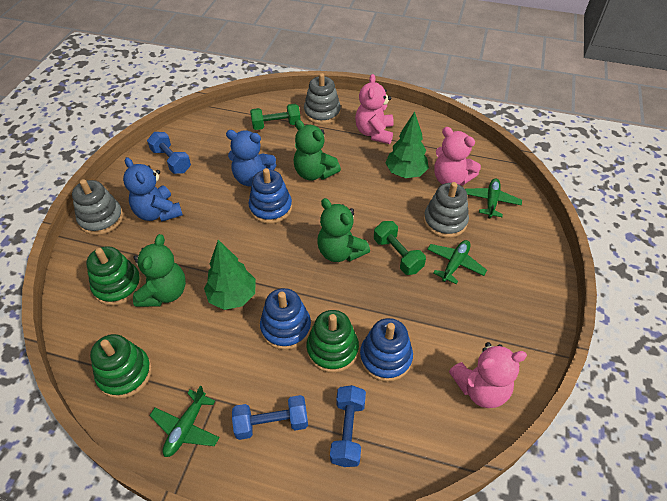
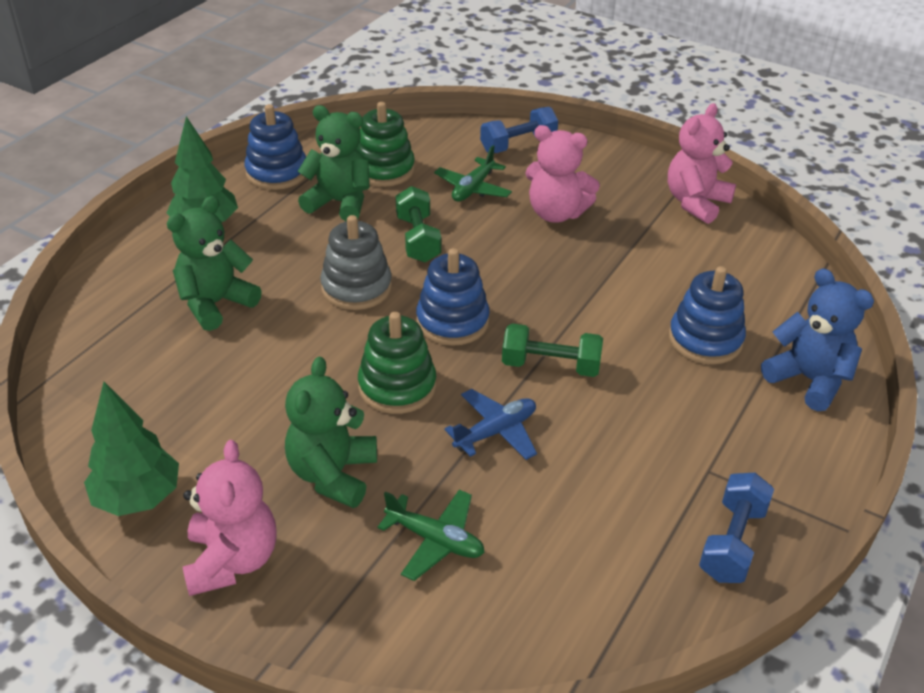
blue dumbbell: 3 -> 2
blue plane: 0 -> 1
blue teddy bear: 2 -> 1
green plane: 3 -> 2
green stacking toy: 3 -> 2
grey stacking toy: 3 -> 1

